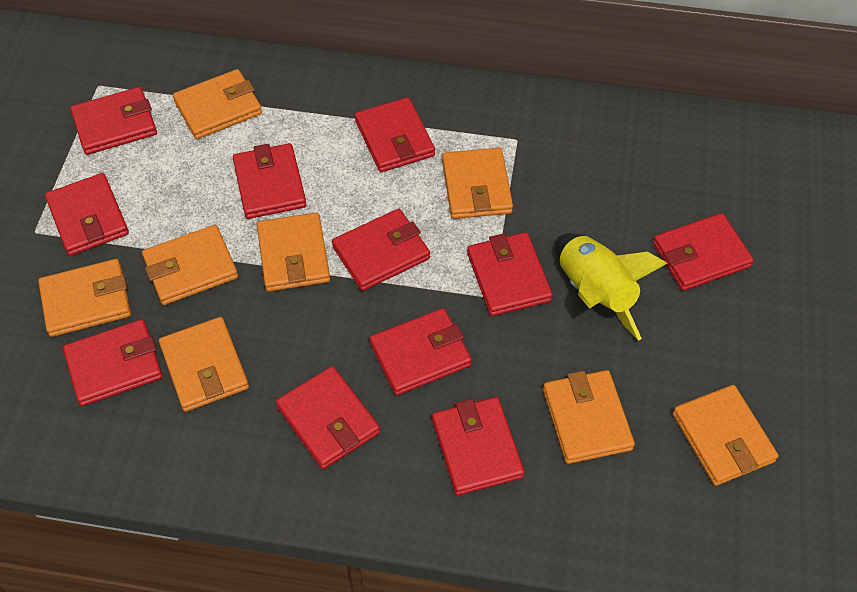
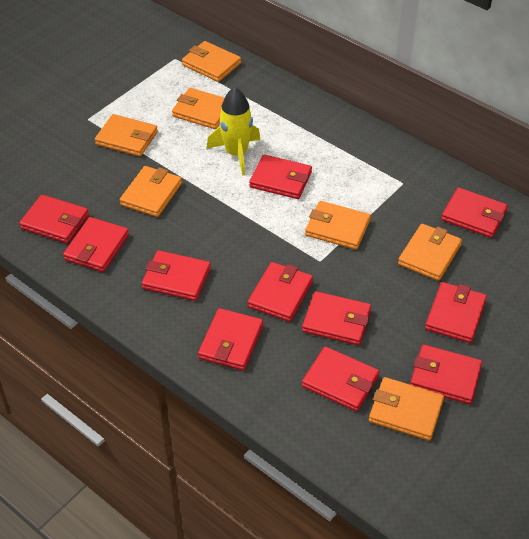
orange wallet: 8 -> 7

